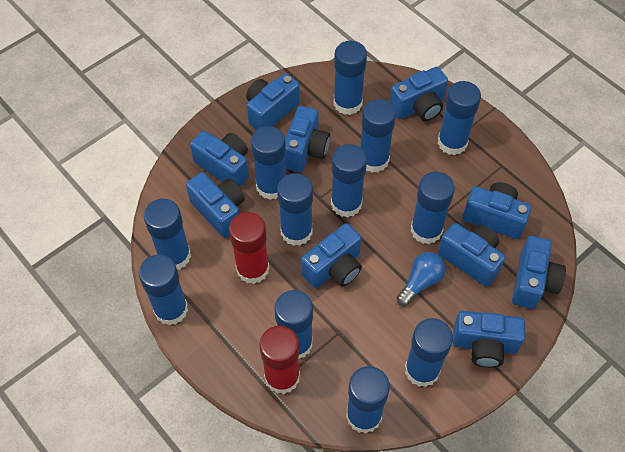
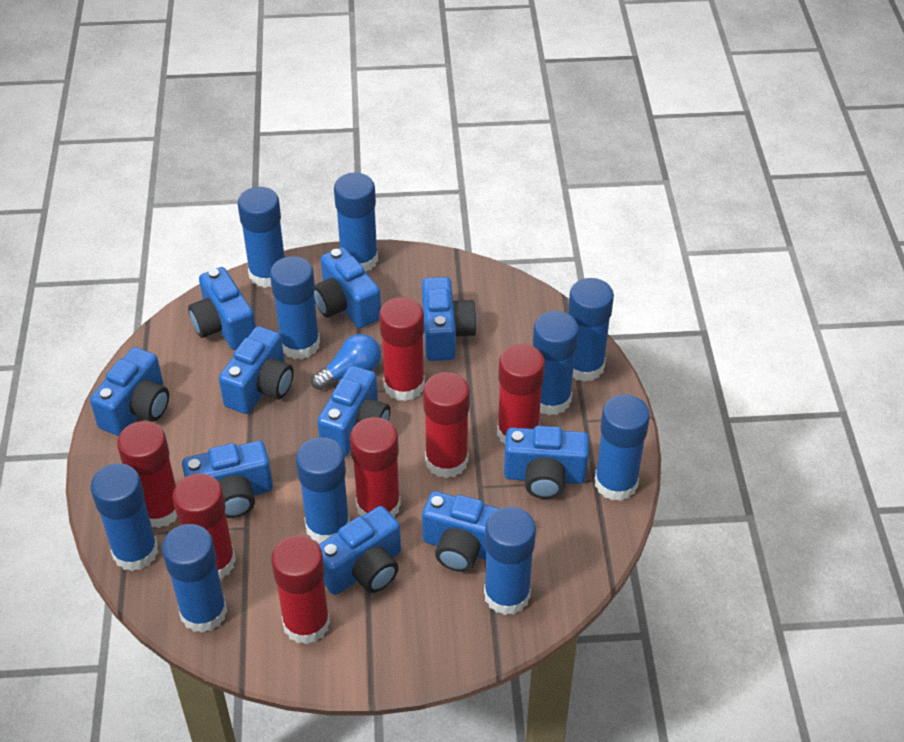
blue glue stick: 12 -> 10
red glue stick: 2 -> 7

